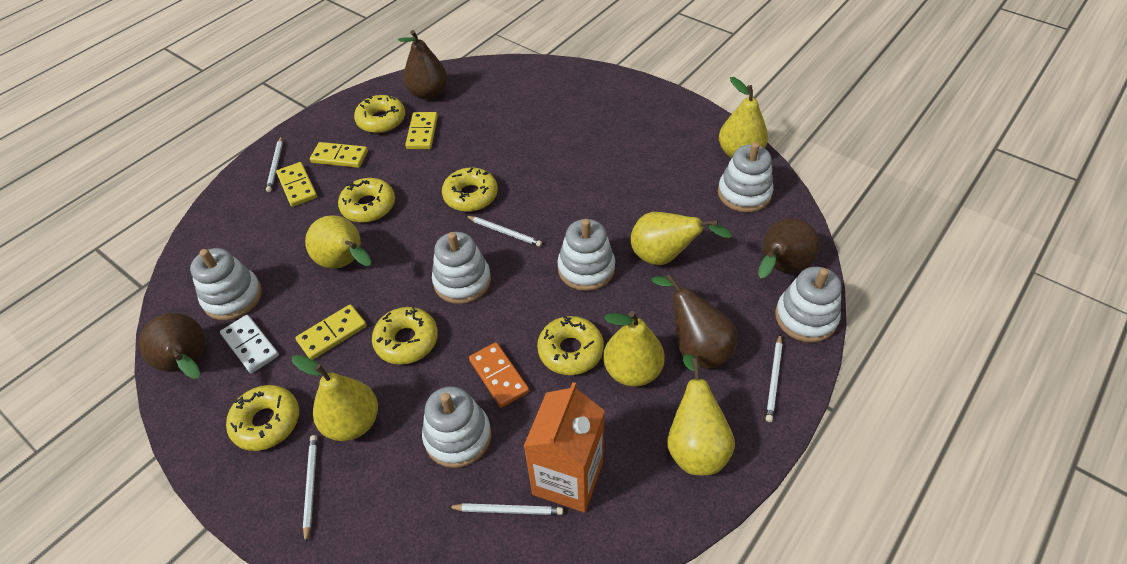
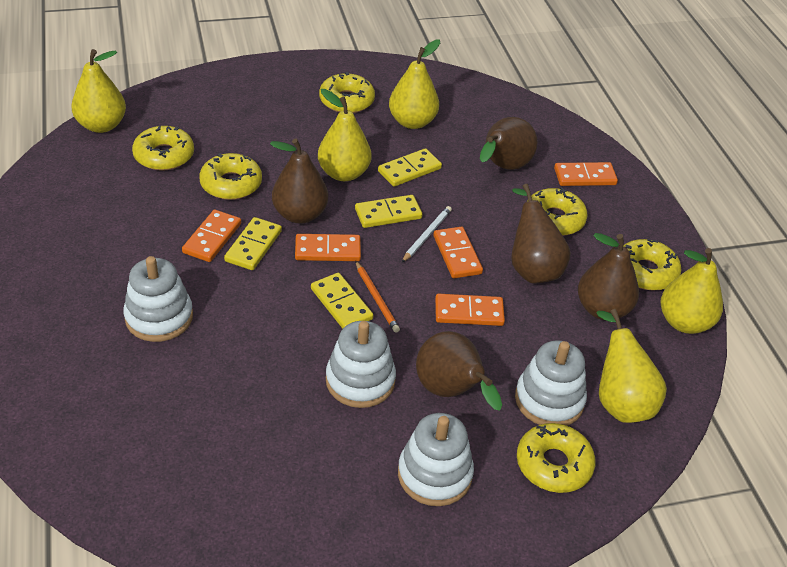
brown pear: 4 -> 5
orange carton: 1 -> 0
orange domino: 1 -> 5
orange pencil: 0 -> 1
white domino: 1 -> 0
white pencil: 5 -> 1
white stacking toy: 6 -> 4
yellow pear: 6 -> 5

